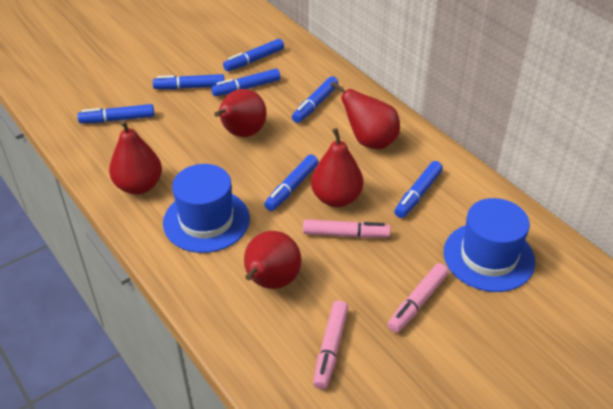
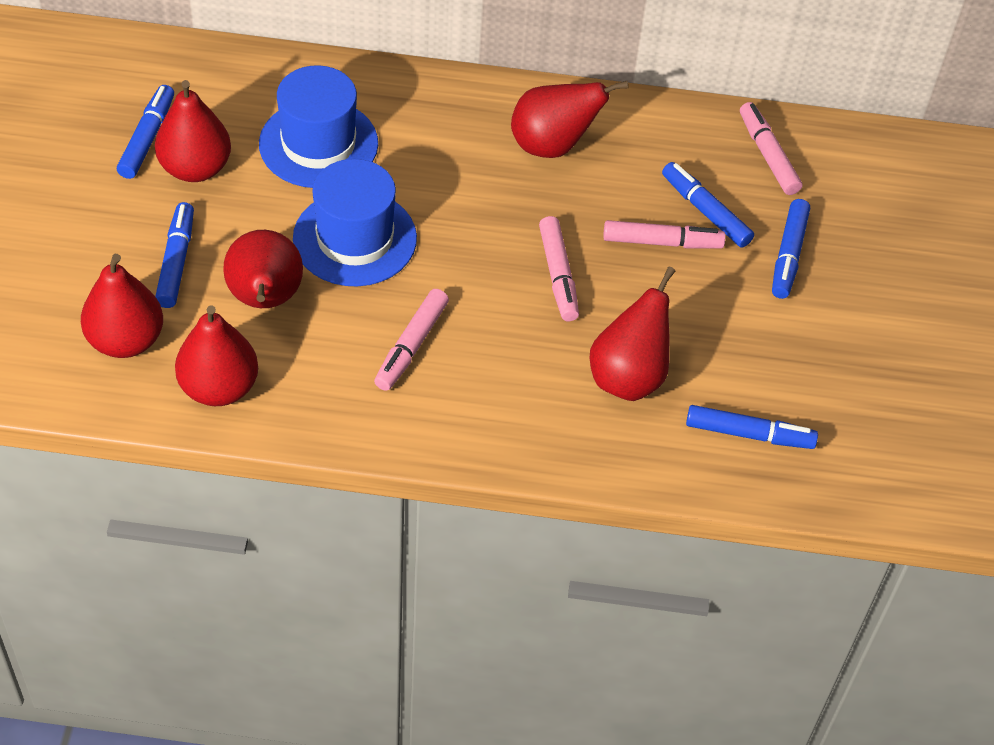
blue marker: 7 -> 5
pink marker: 3 -> 4
red pear: 5 -> 6

